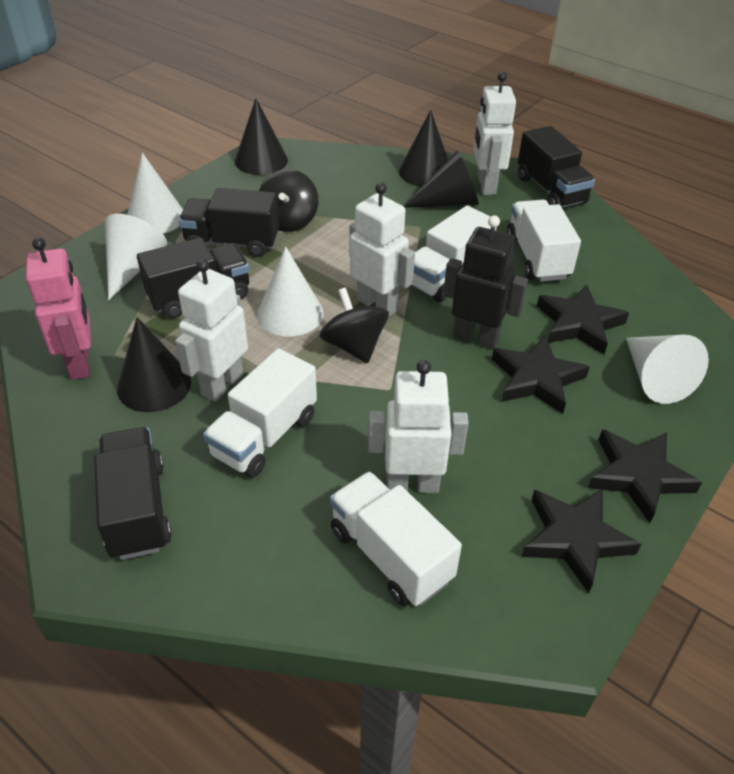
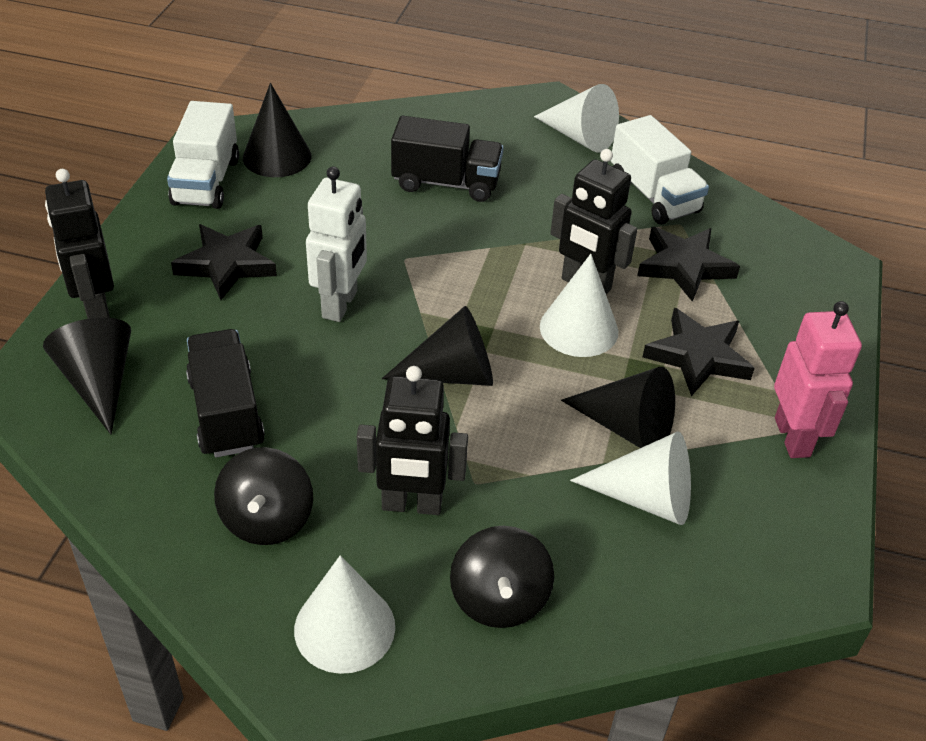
black robot: 1 -> 3
black star: 4 -> 3
black truck: 4 -> 2
white robot: 4 -> 1
white truck: 4 -> 2

